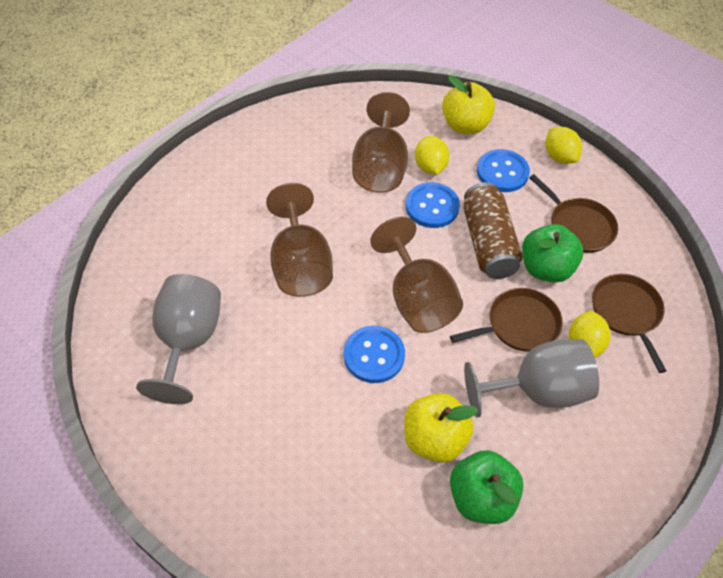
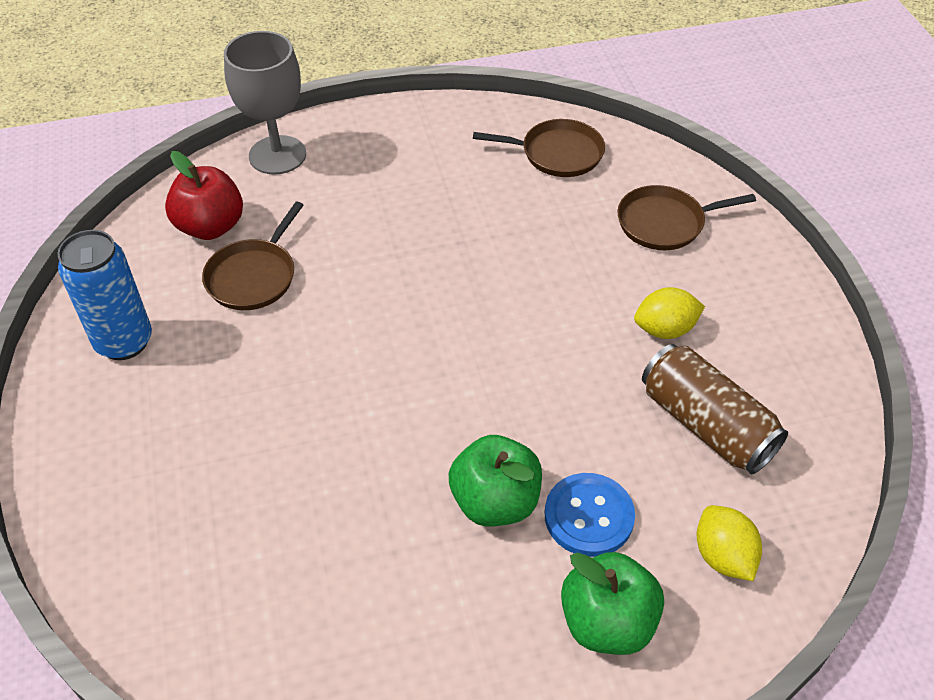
blue button: 3 -> 1
blue can: 0 -> 1
brown goblet: 3 -> 0
grey goblet: 2 -> 1
red apple: 0 -> 1
yellow apple: 2 -> 0
yellow lemon: 3 -> 2

